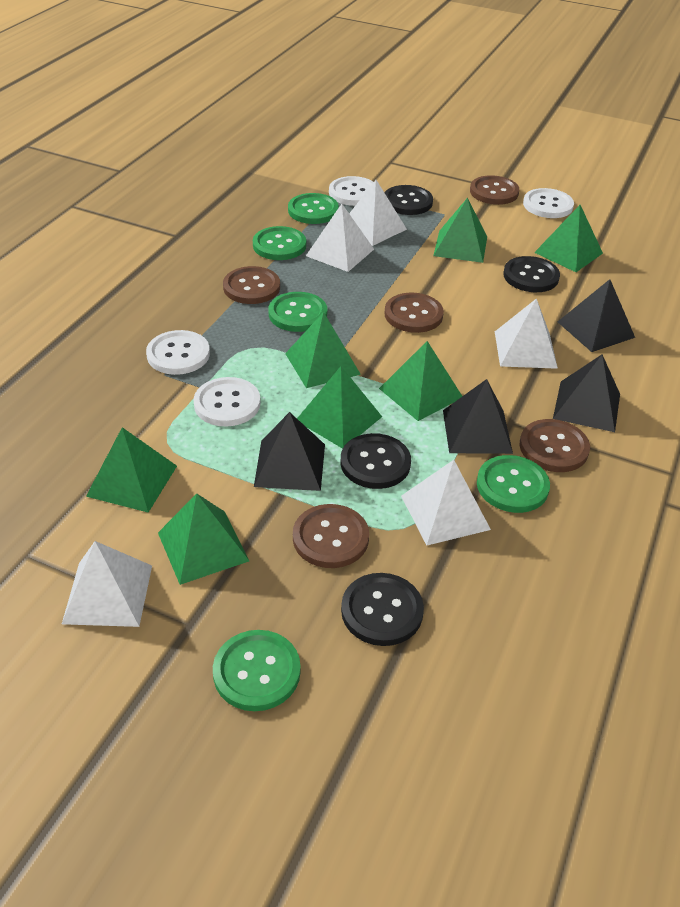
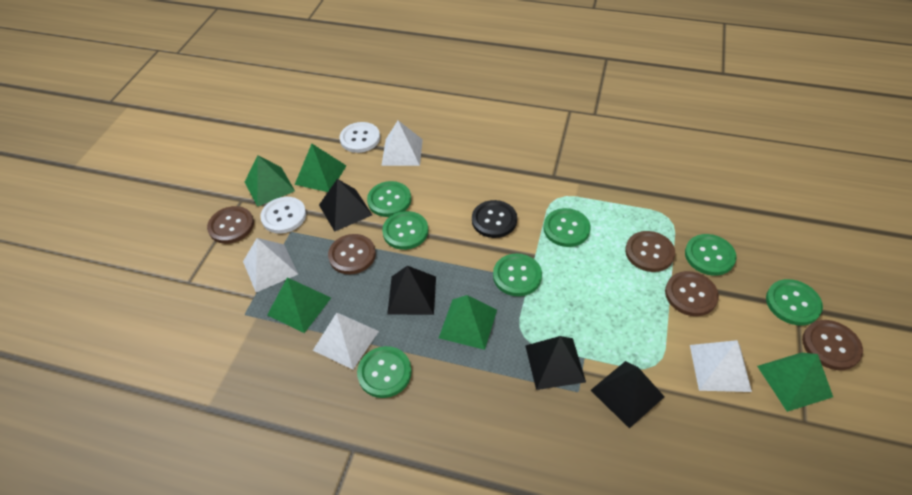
black button: 4 -> 1
green button: 5 -> 7
green pyramid: 7 -> 5
white button: 4 -> 2
white pyramid: 5 -> 4

